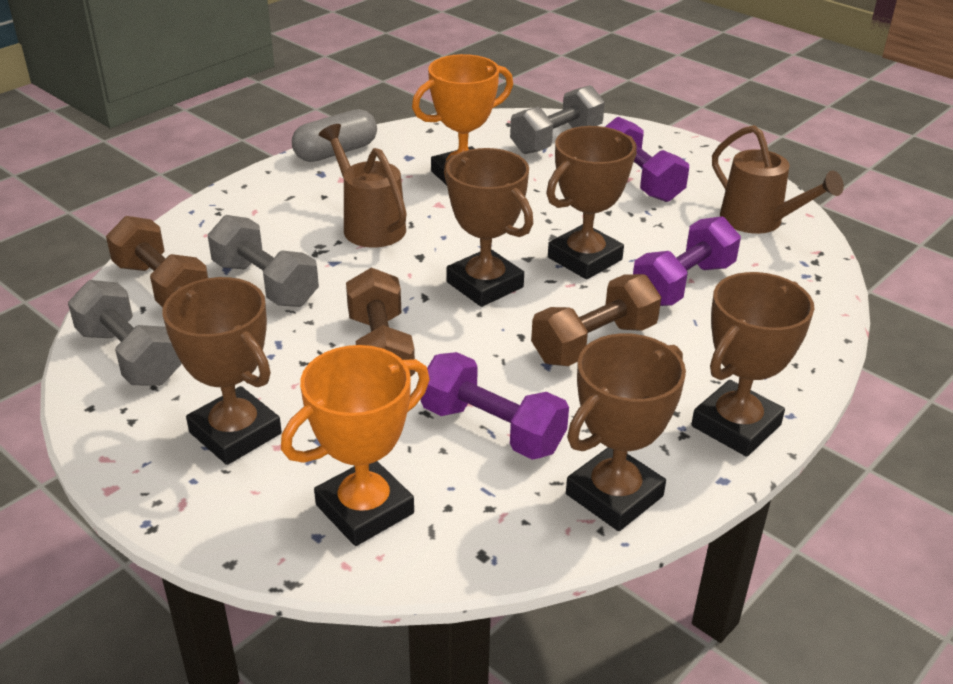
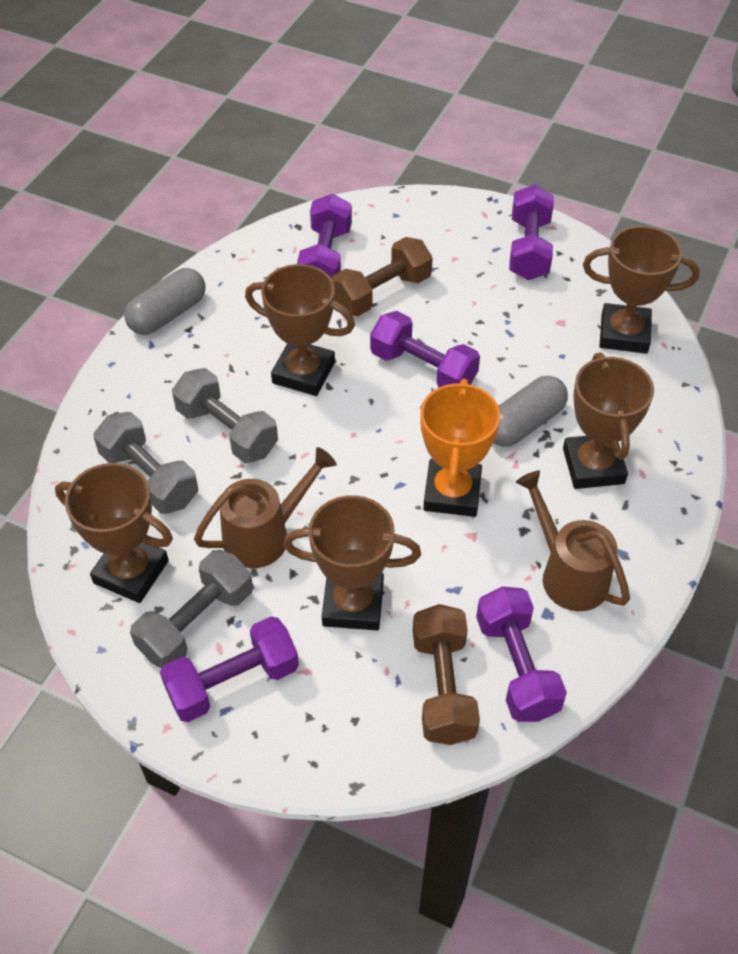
brown dumbbell: 3 -> 2
grey capsule: 1 -> 2
orange trophy: 2 -> 1
purple dumbbell: 3 -> 5

